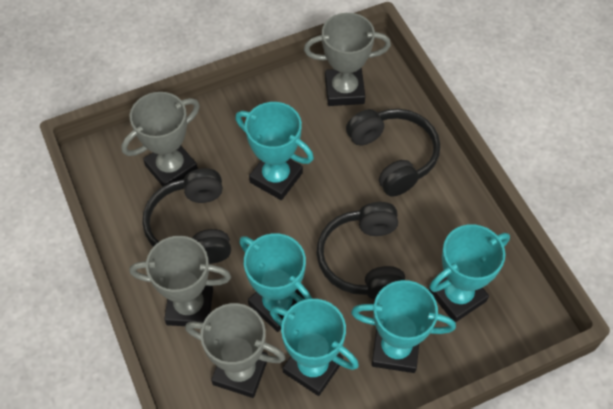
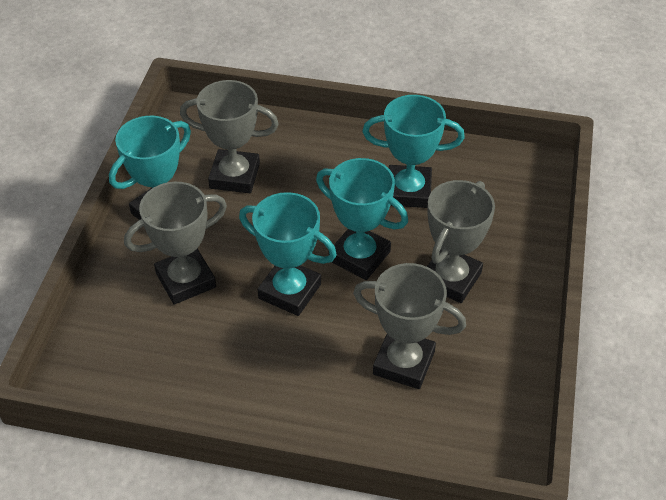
black headphones: 3 -> 0
turquoise trophy: 5 -> 4

